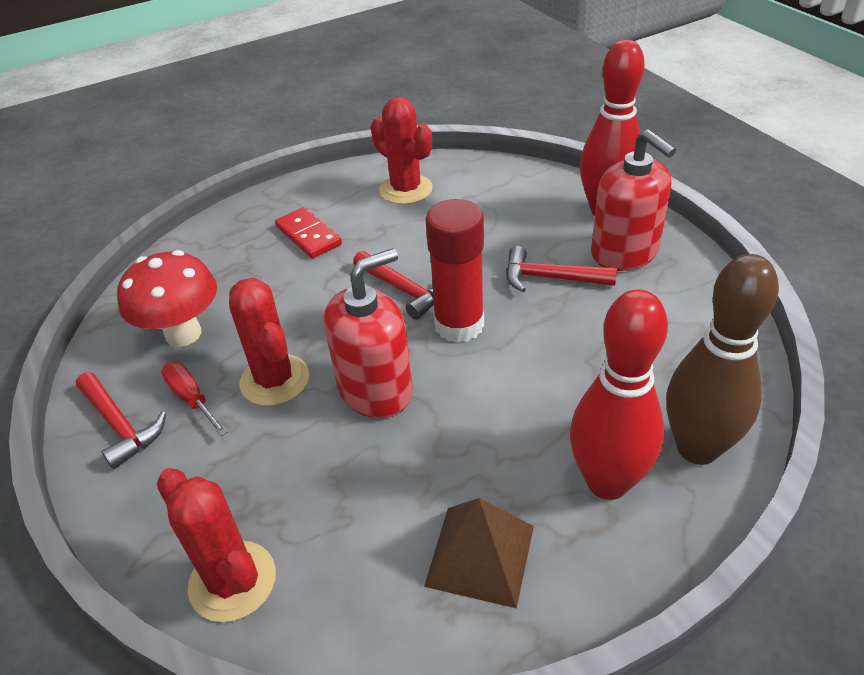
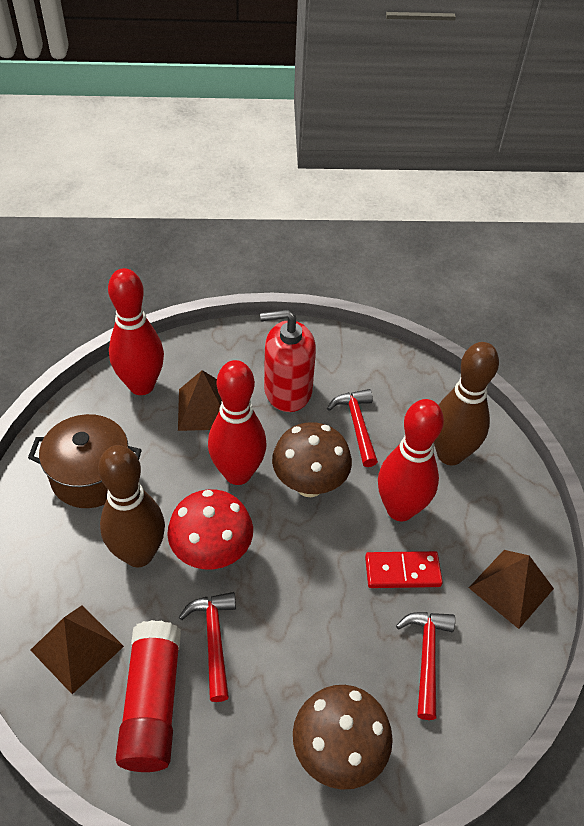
brown bowling pin: 1 -> 2
brown mushroom: 0 -> 2
brown pot: 0 -> 1
brown pyramid: 1 -> 3
red bowling pin: 2 -> 3
red cactus: 3 -> 0
red screwdriver: 1 -> 0
red soap dispenser: 2 -> 1

